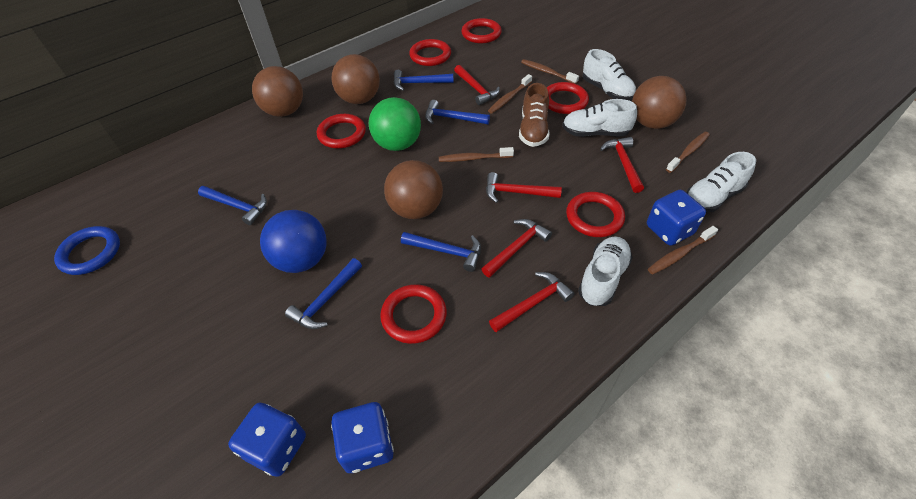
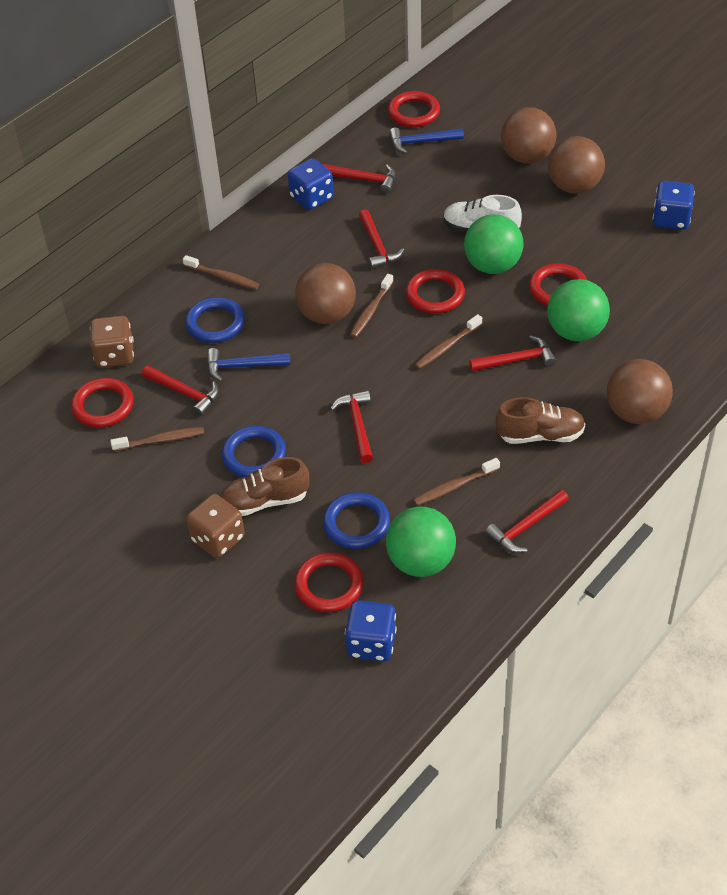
blue ball: 1 -> 0
blue hammer: 5 -> 2
blue ring: 1 -> 3
brown dice: 0 -> 2
brown shoe: 1 -> 2
green ball: 1 -> 3
red hammer: 5 -> 6
red ring: 6 -> 5
white shoe: 4 -> 1

